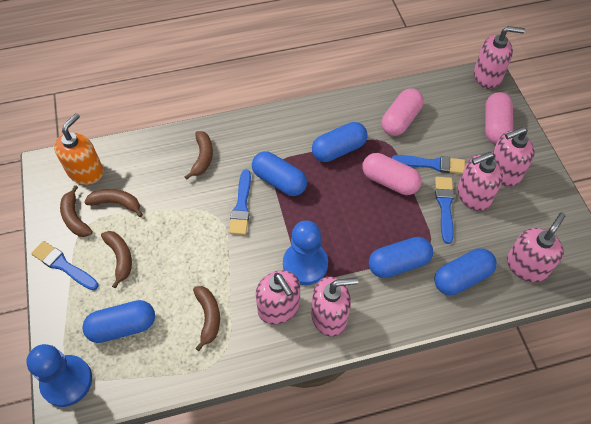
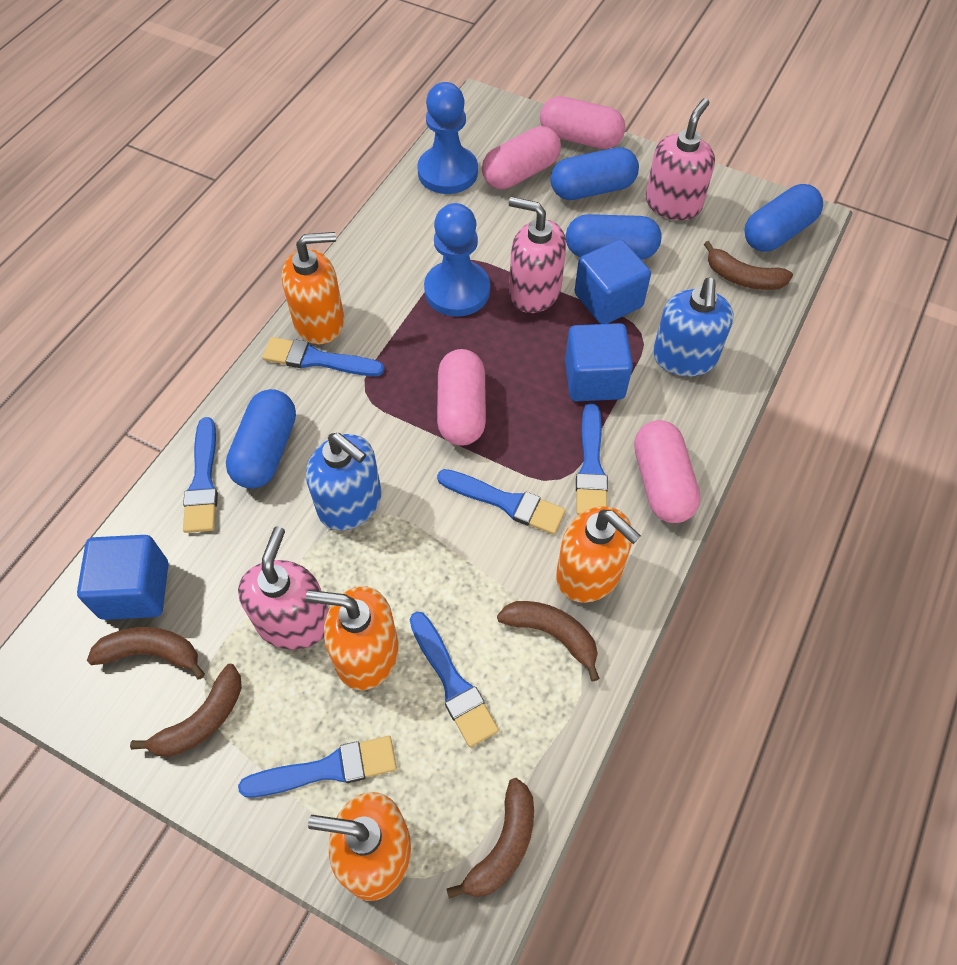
blue brush: 4 -> 6
blue capsule: 5 -> 4
blue cube: 0 -> 3
blue soap dispenser: 0 -> 2
orange soap dispenser: 1 -> 4
pink capsule: 3 -> 4
pink soap dispenser: 6 -> 3

